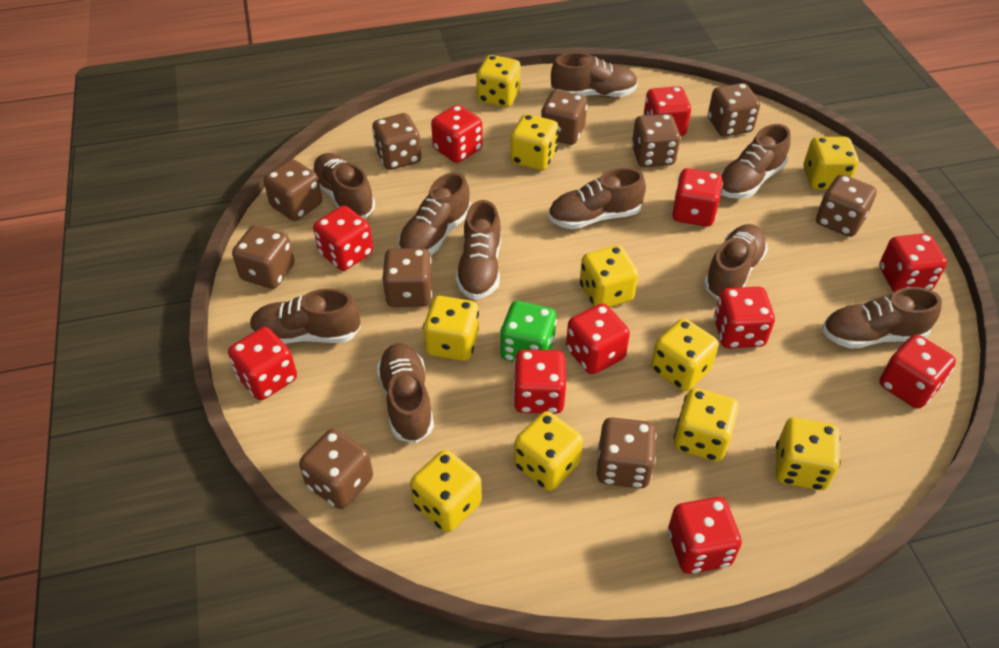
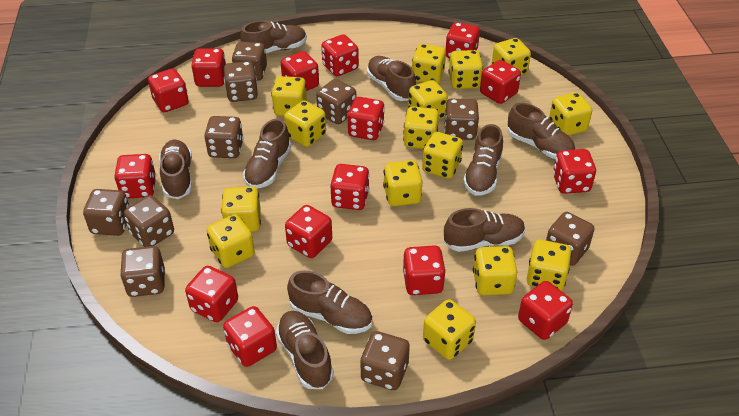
brown shoe: 10 -> 9
green dice: 1 -> 0
red dice: 11 -> 15
yellow dice: 10 -> 15

